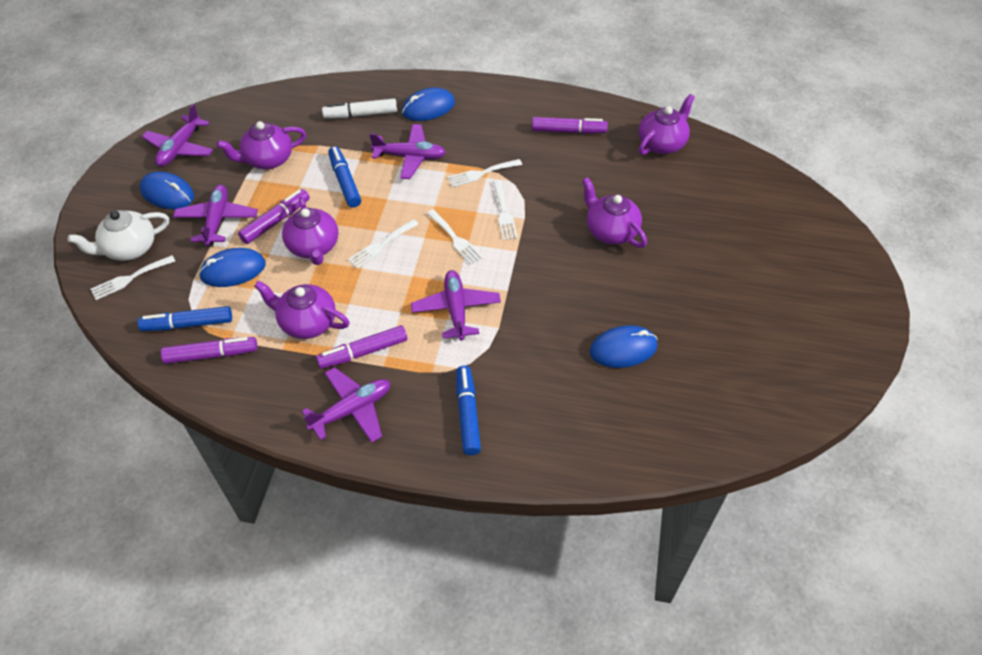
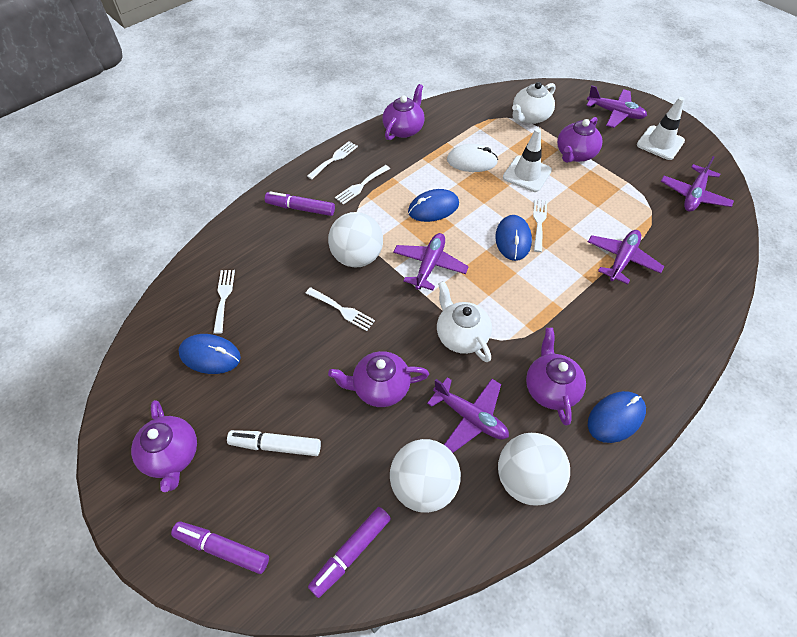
blue marker: 3 -> 0
purple marker: 4 -> 3
white ball: 0 -> 3
white mouse: 0 -> 1
white teapot: 1 -> 2
white traffic cone: 0 -> 2

